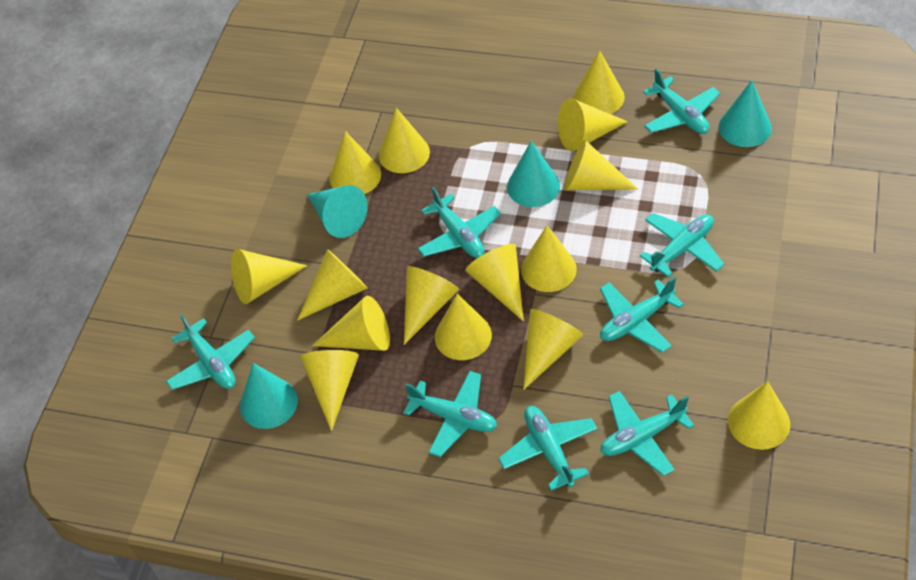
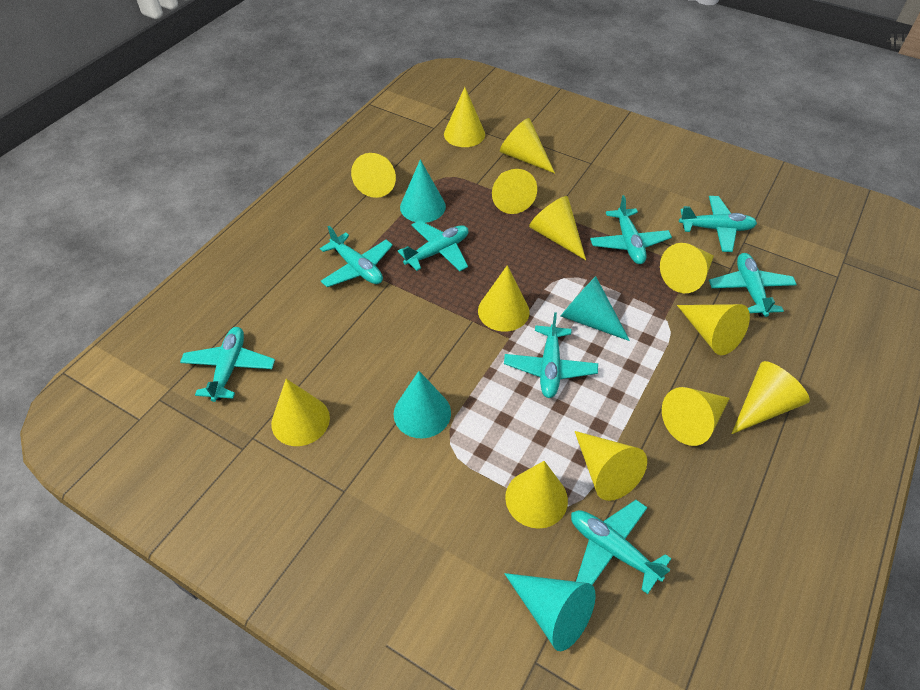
yellow cone: 15 -> 13

